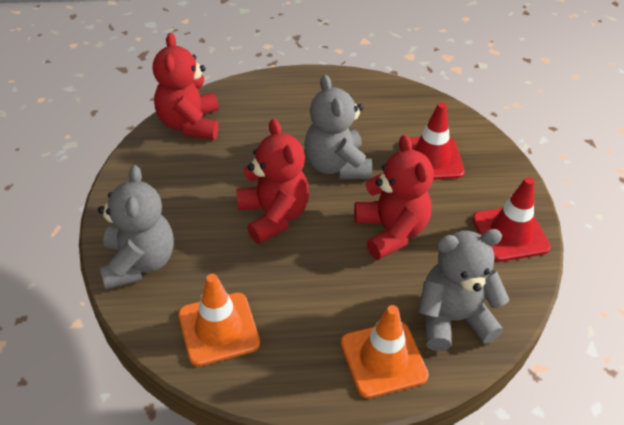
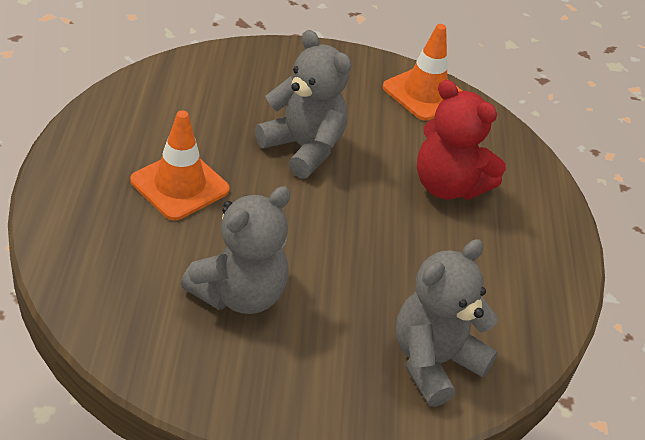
red teddy bear: 3 -> 1
red traffic cone: 2 -> 0

